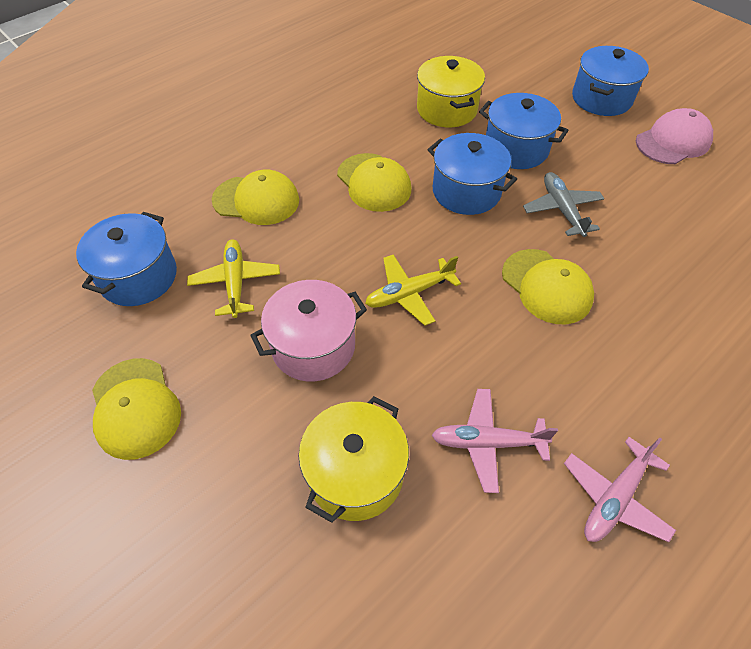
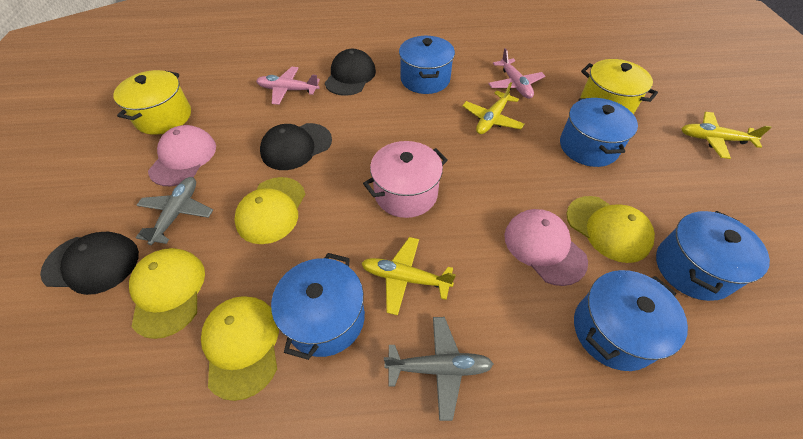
black cap: 0 -> 3
blue pot: 4 -> 5
grey plane: 1 -> 2
pink cap: 1 -> 2
yellow plane: 2 -> 3

